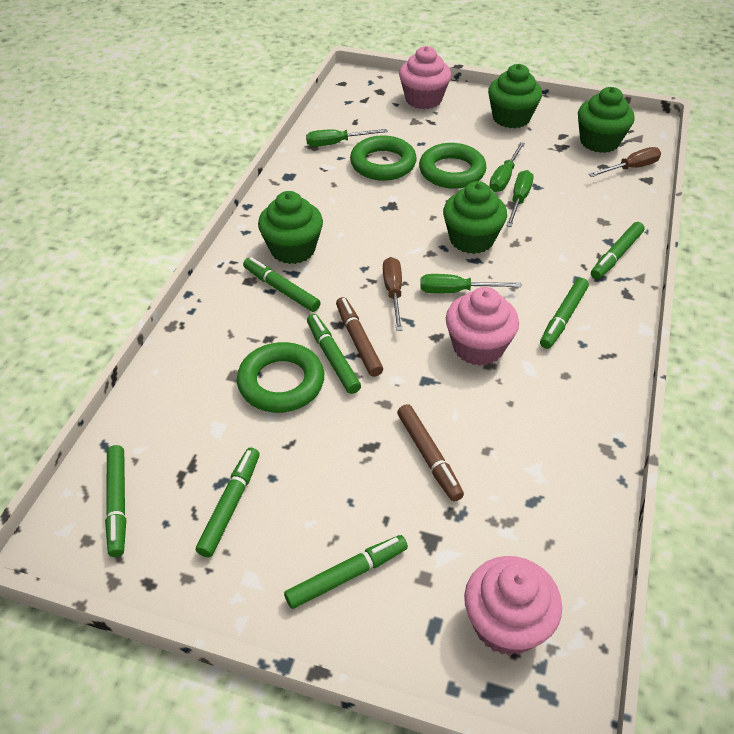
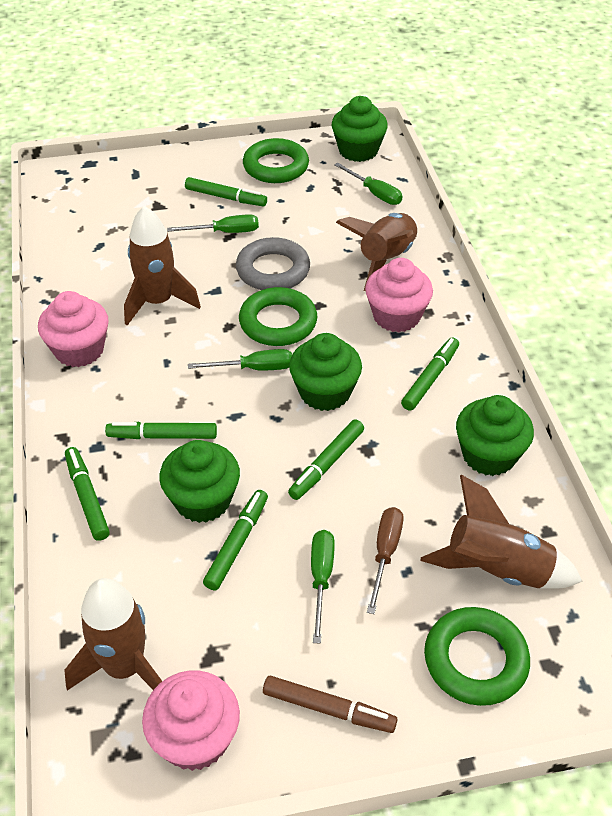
brown marker: 2 -> 1
brown rocket: 0 -> 4
brown screwdriver: 2 -> 1
green marker: 7 -> 6
grey ring: 0 -> 1

